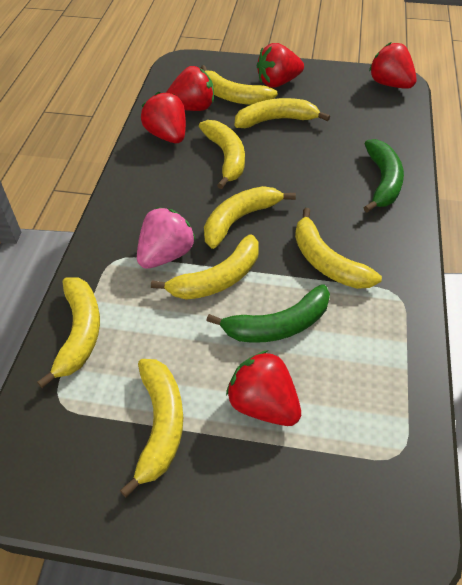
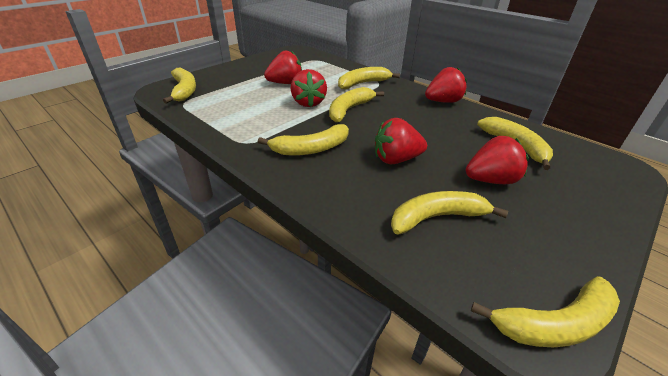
green banana: 2 -> 0
pink strawberry: 1 -> 0
yellow banana: 8 -> 7

